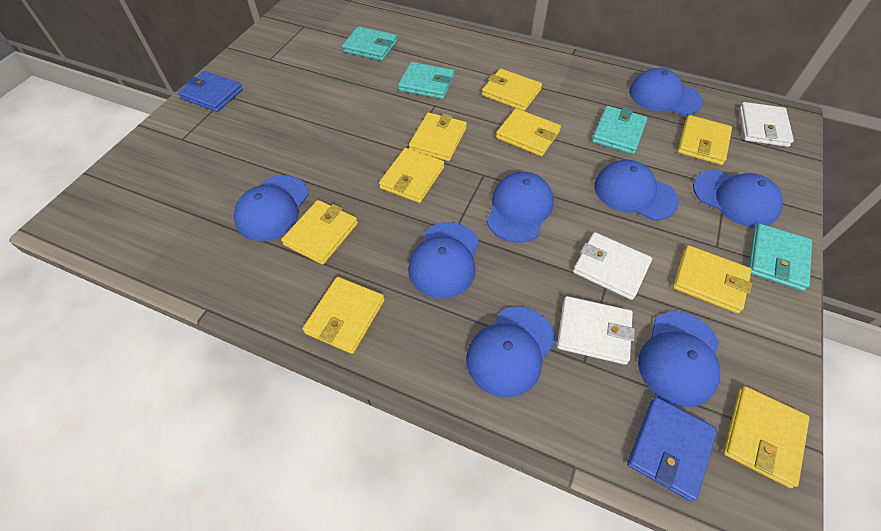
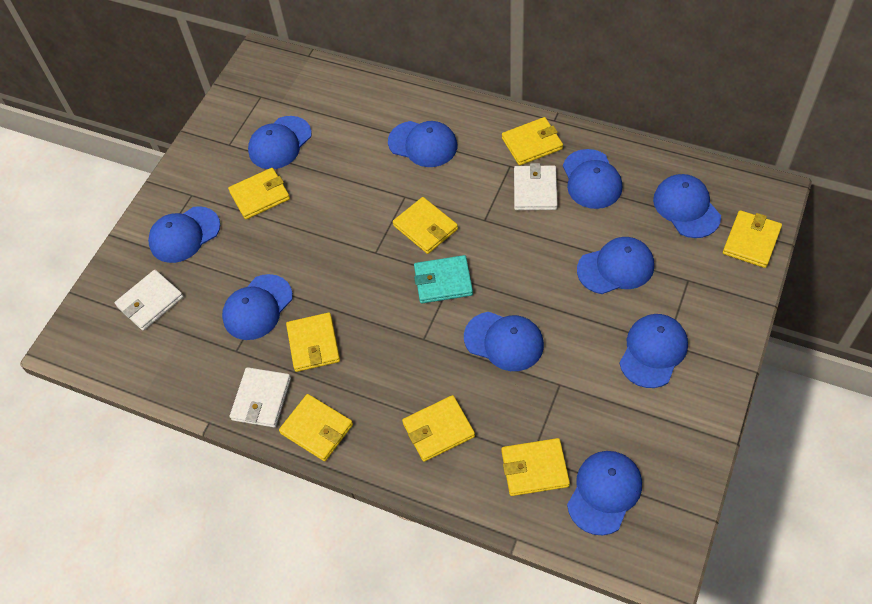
blue cap: 8 -> 10
blue wallet: 2 -> 0
turquoise wallet: 4 -> 1
yellow wallet: 9 -> 8

